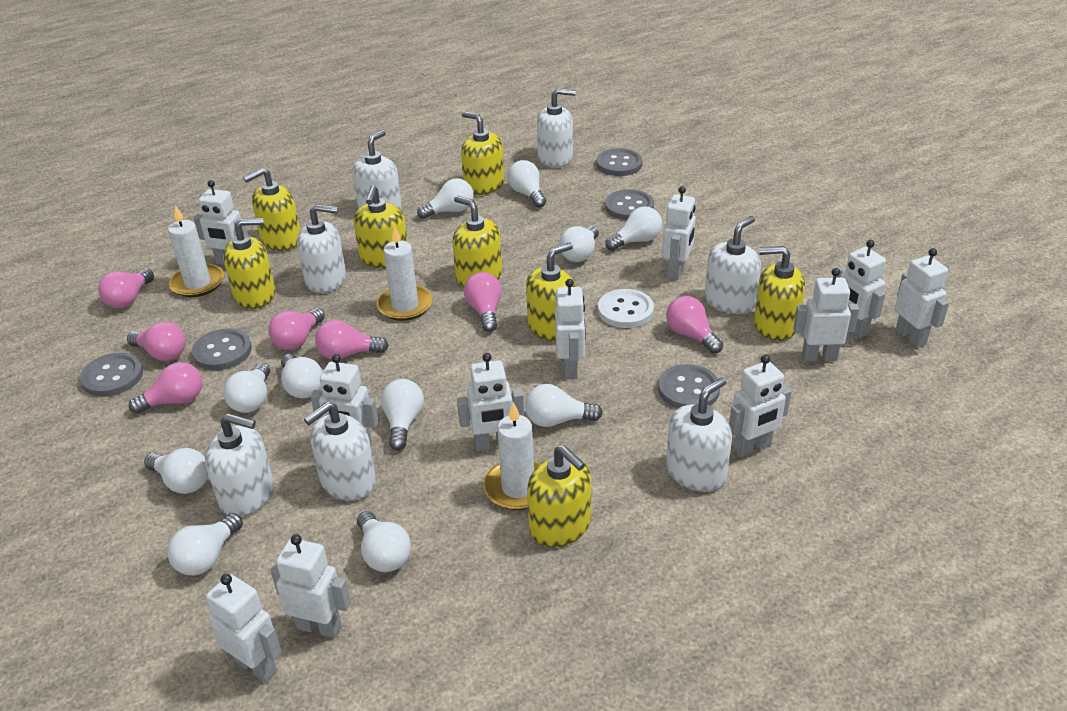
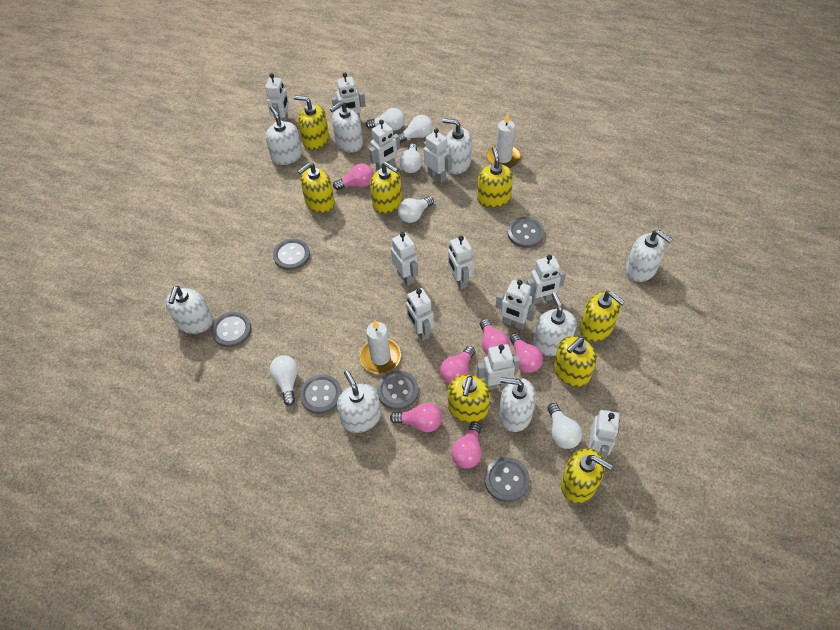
grey button: 5 -> 6
pink light bulb: 7 -> 6
white button: 1 -> 0
white candle: 3 -> 2
white light bulb: 11 -> 6
white soap dispenser: 7 -> 8

